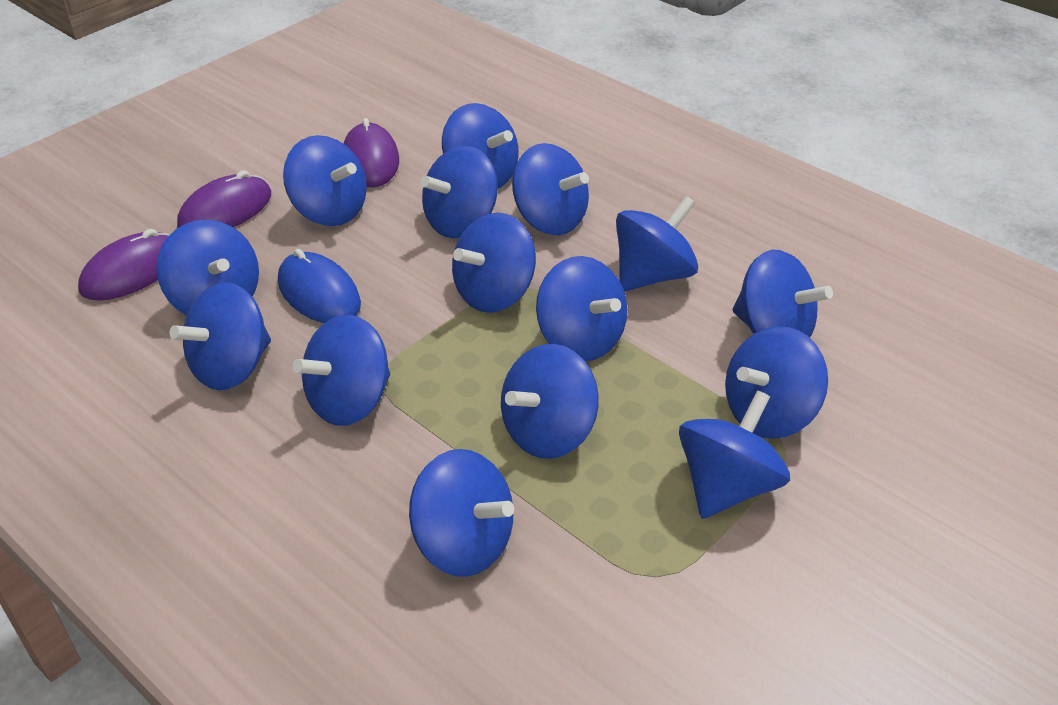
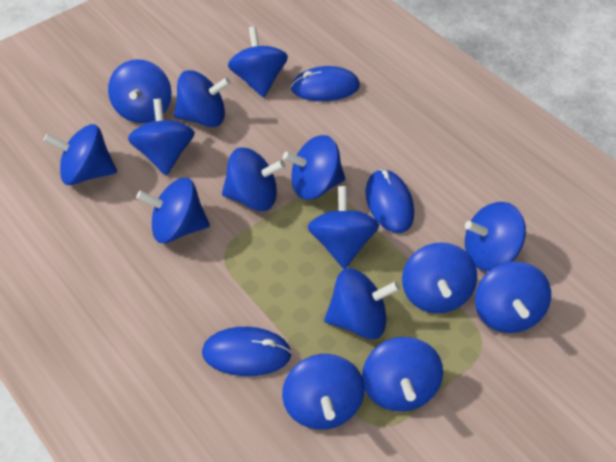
blue mouse: 1 -> 3
purple mouse: 3 -> 0

